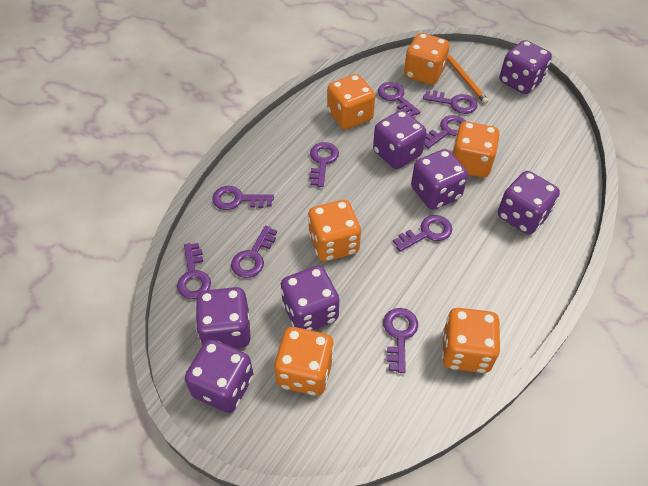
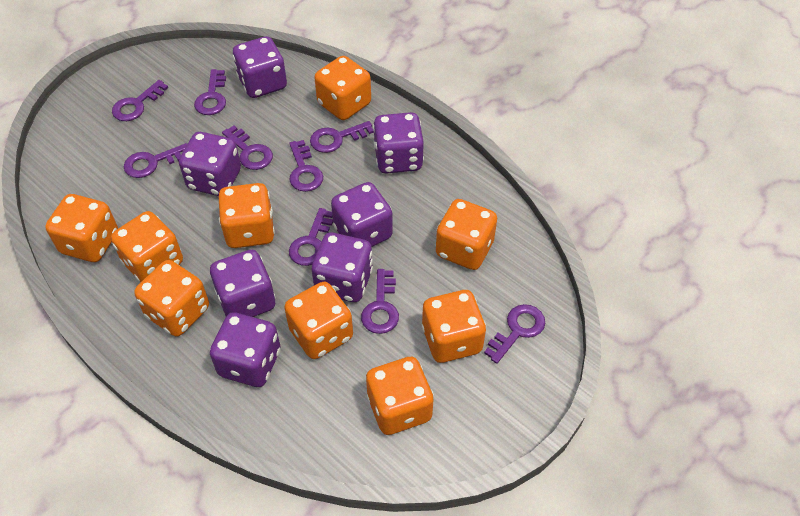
orange dice: 6 -> 9
orange pencil: 1 -> 0

